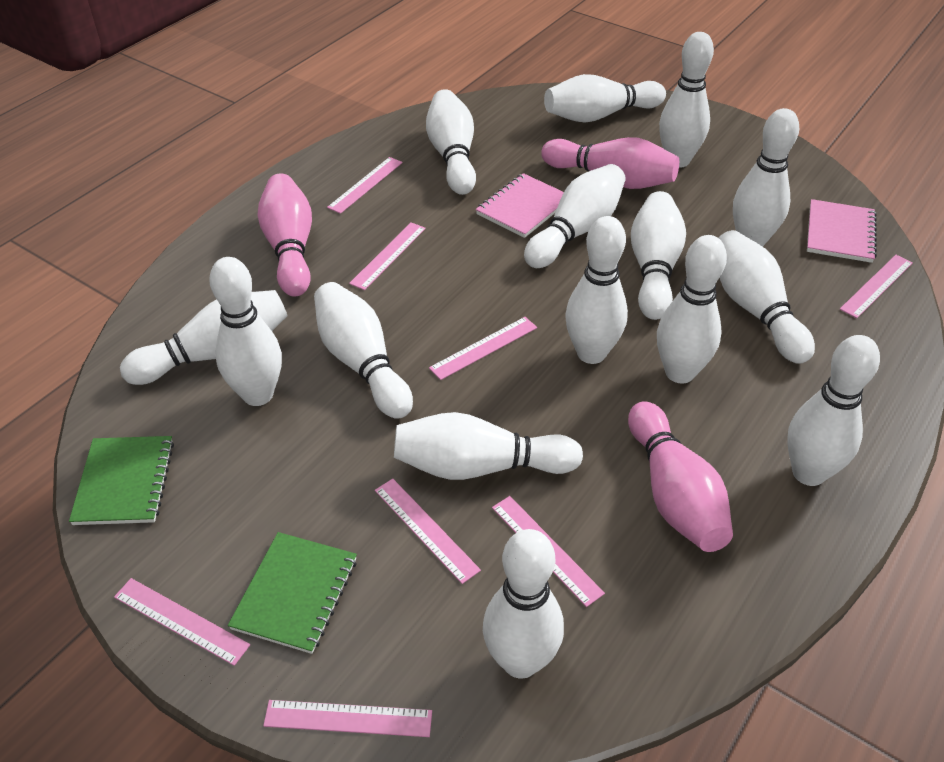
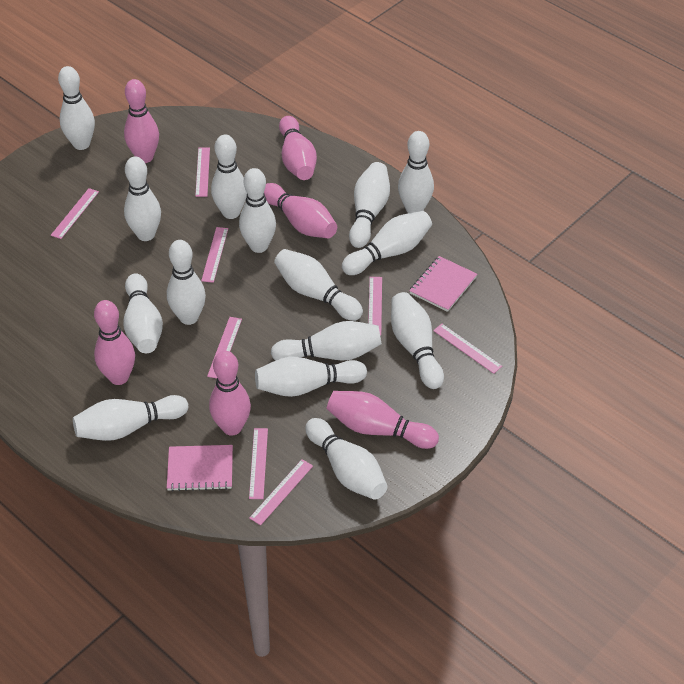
green notebook: 2 -> 0
pink bowling pin: 3 -> 6

